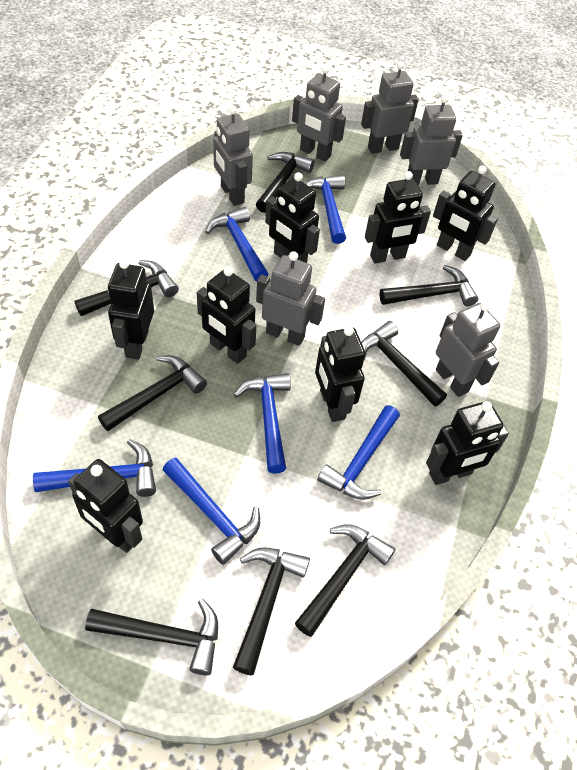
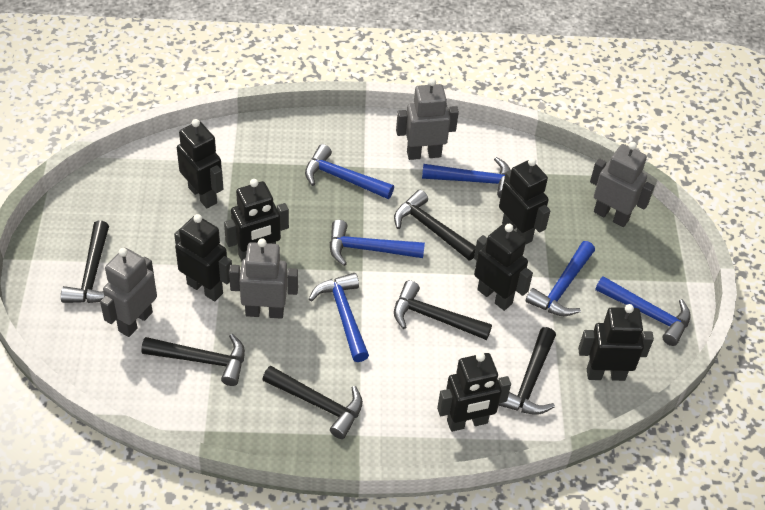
black hammer: 8 -> 6
black robot: 8 -> 7
grey robot: 6 -> 4

